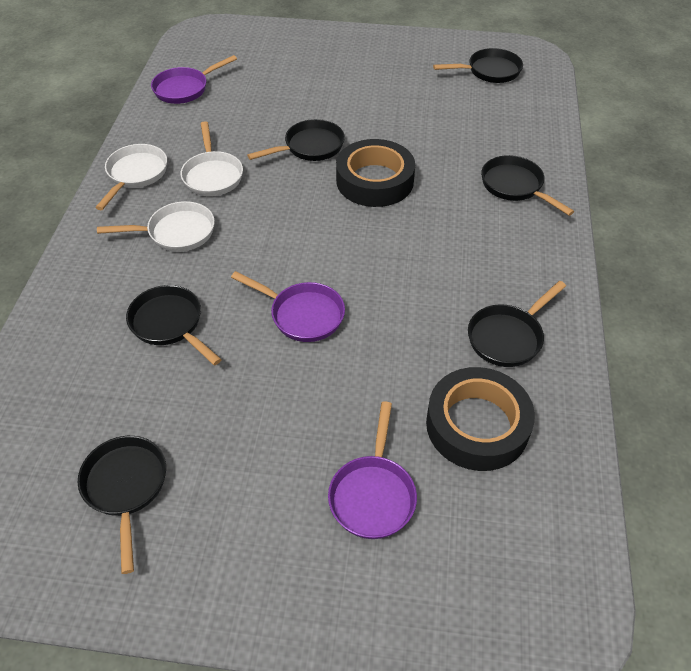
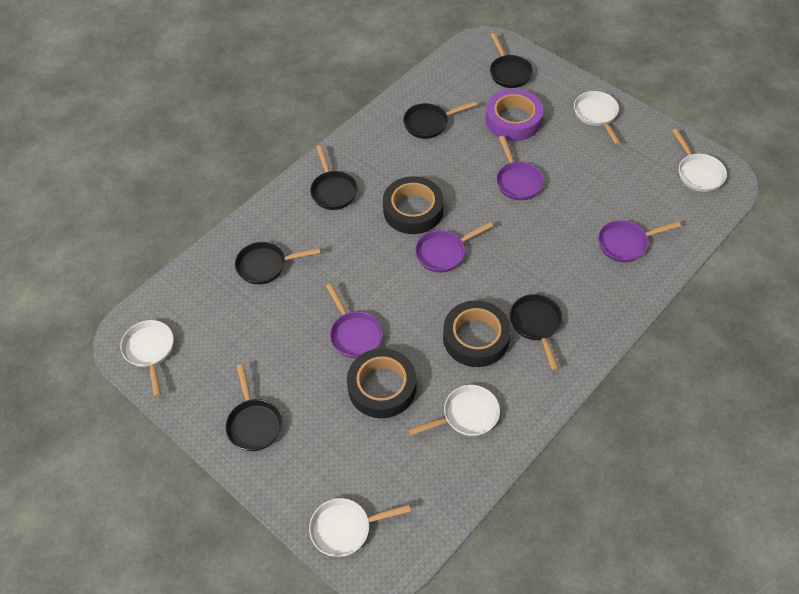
black tape: 2 -> 3
purple pan: 3 -> 4
purple tape: 0 -> 1
white pan: 3 -> 5

